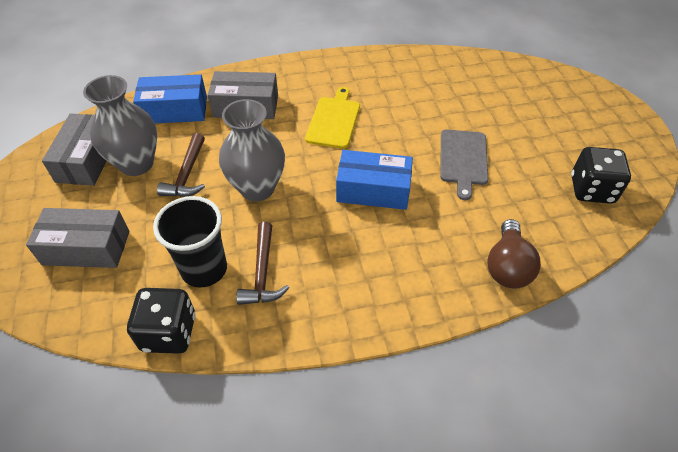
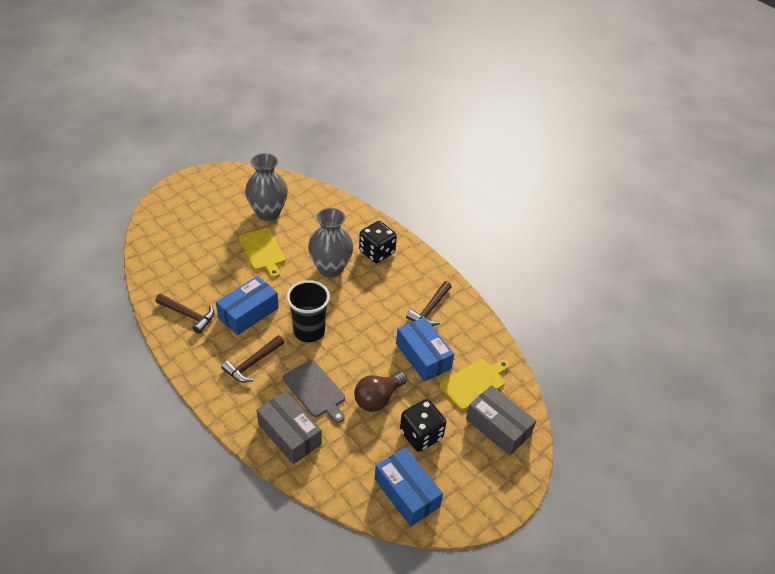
blue box: 2 -> 3
brown hammer: 2 -> 3
grey box: 3 -> 2
yellow cutting board: 1 -> 2

